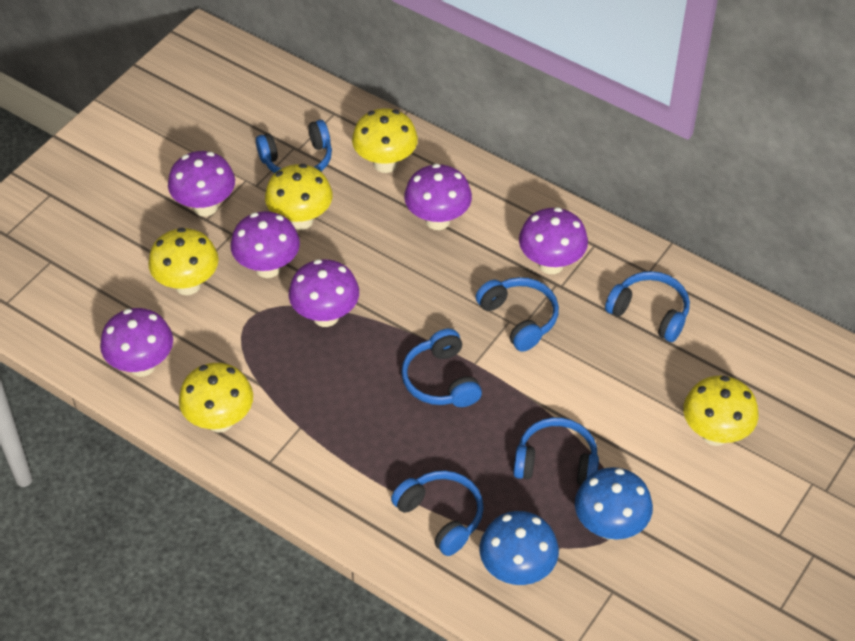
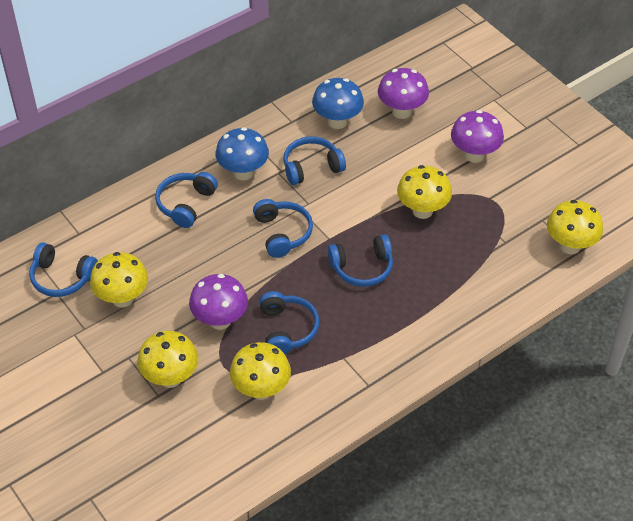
purple mushroom: 6 -> 3

